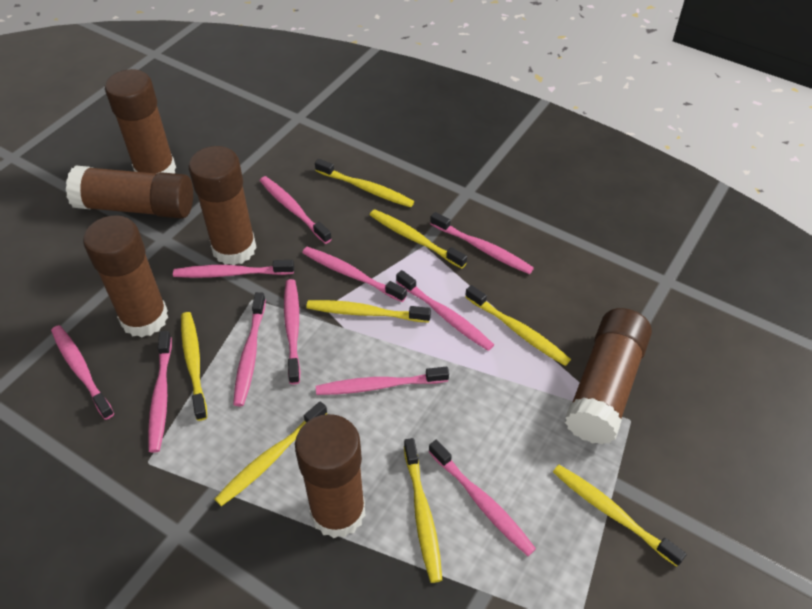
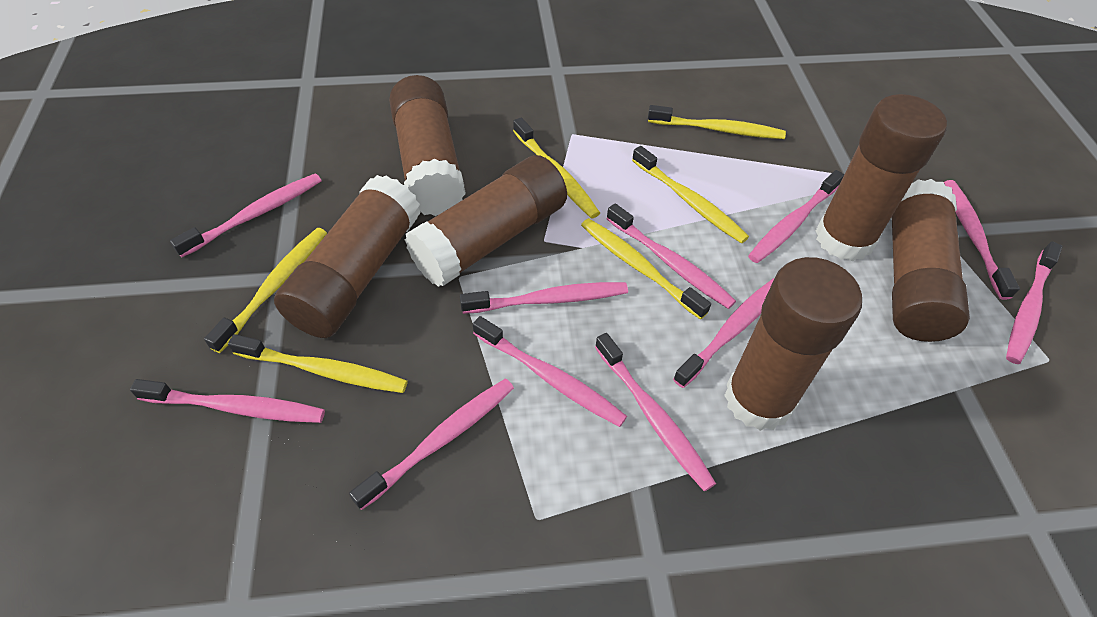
yellow toothbrush: 8 -> 6

